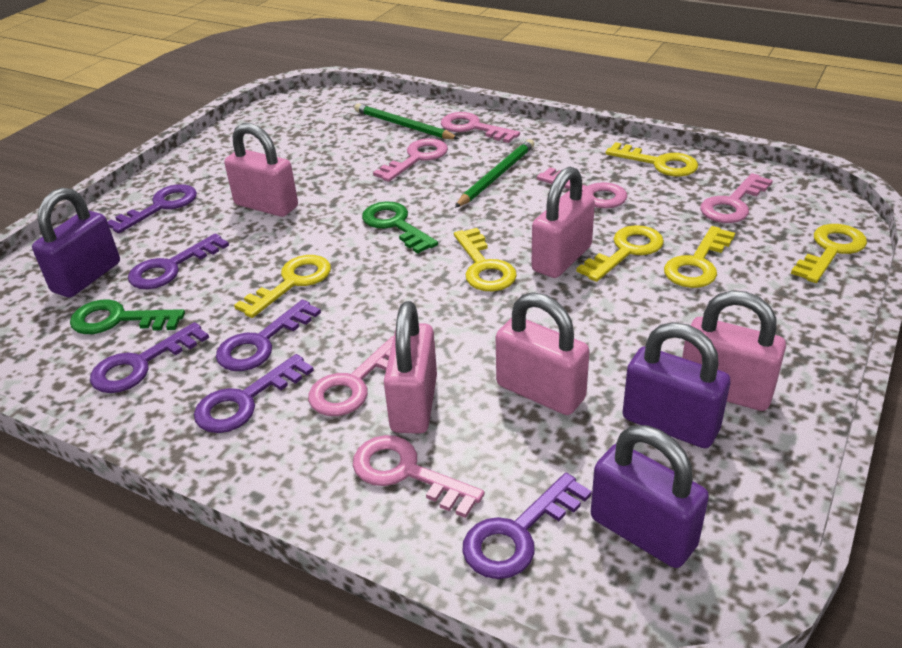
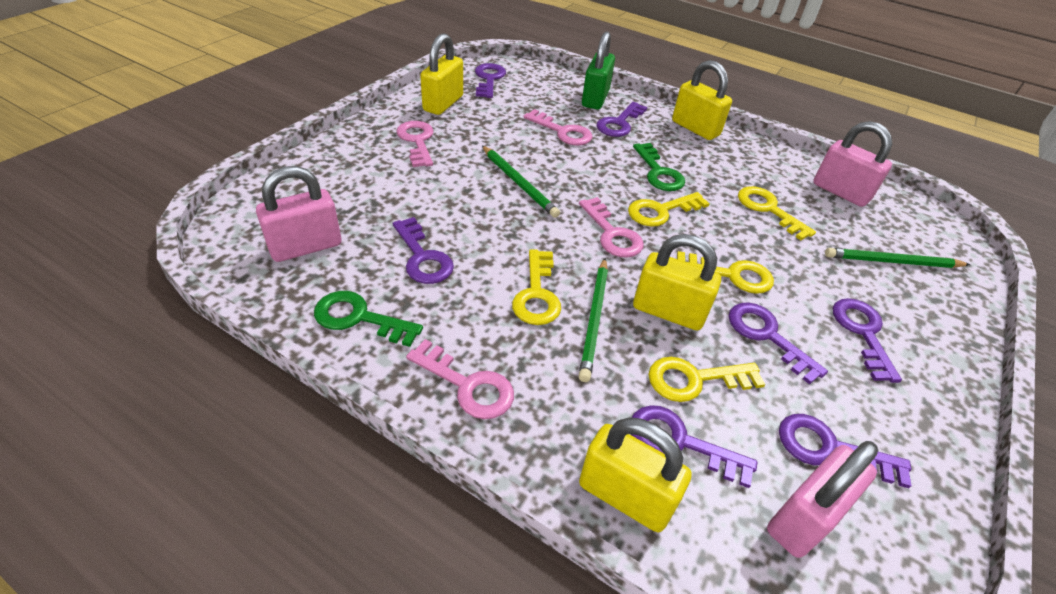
green padlock: 0 -> 1
green pencil: 2 -> 3
pink key: 6 -> 4
pink padlock: 5 -> 3
purple key: 6 -> 7
purple padlock: 3 -> 0
yellow key: 6 -> 5
yellow padlock: 0 -> 4

